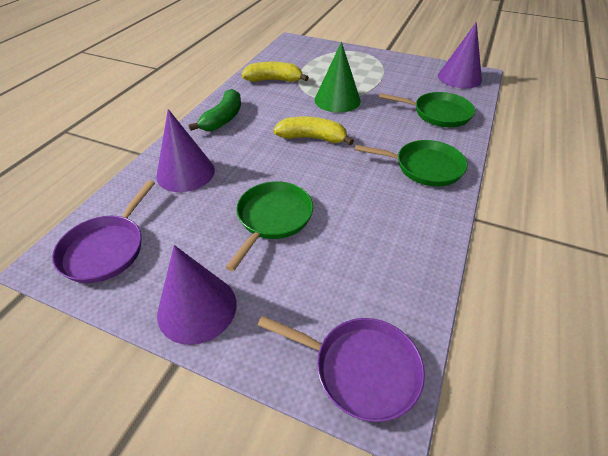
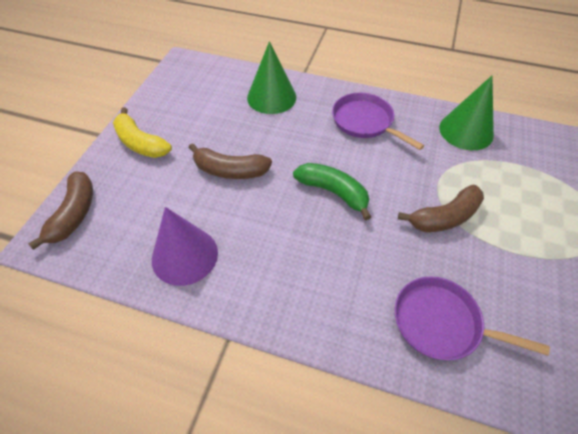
brown banana: 0 -> 3
green cone: 1 -> 2
green pan: 3 -> 0
purple cone: 3 -> 1
yellow banana: 2 -> 1

